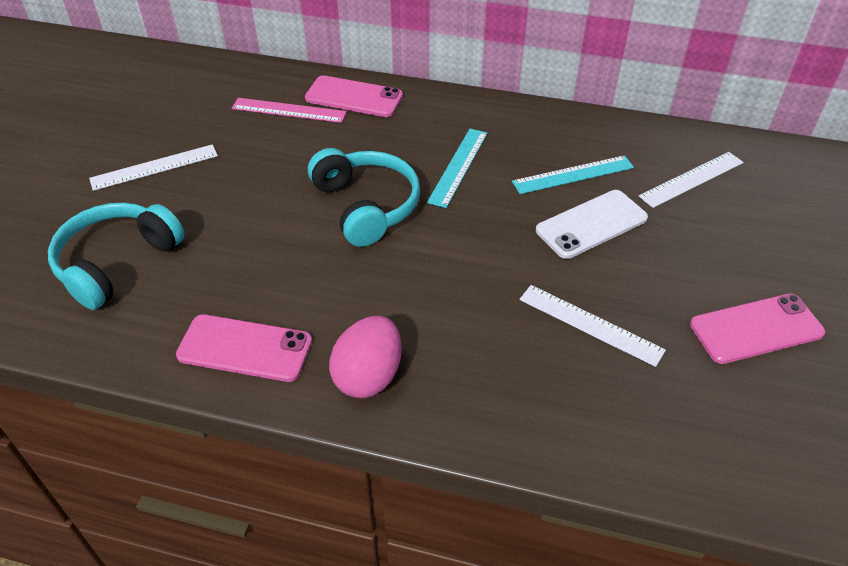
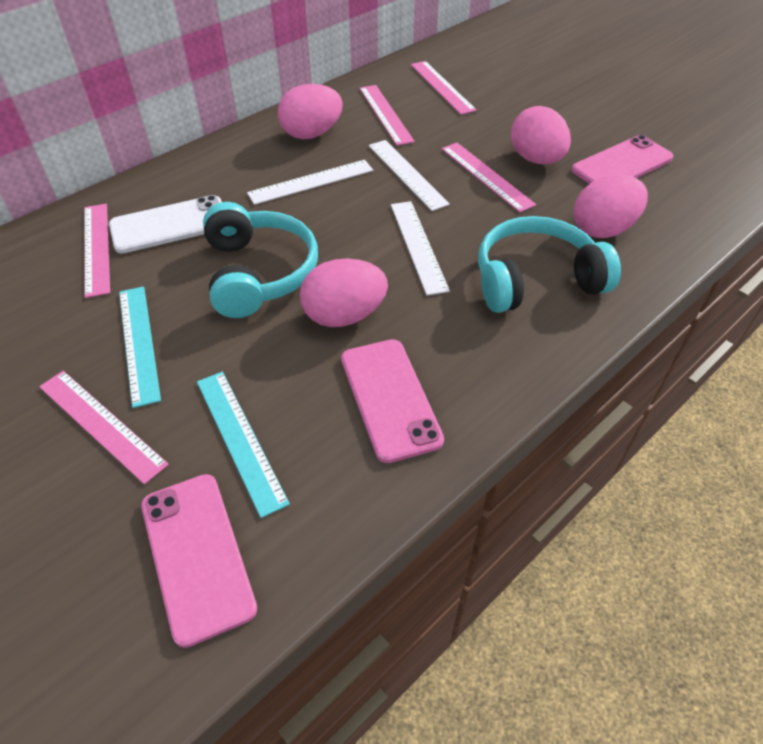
pink egg: 1 -> 4
pink ruler: 1 -> 5

